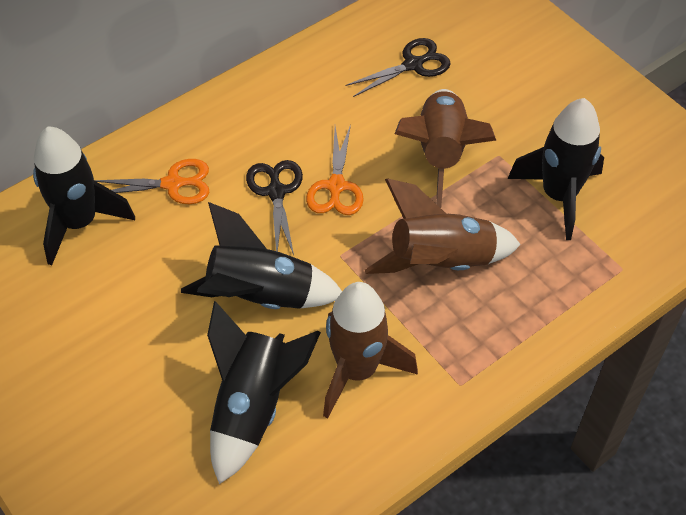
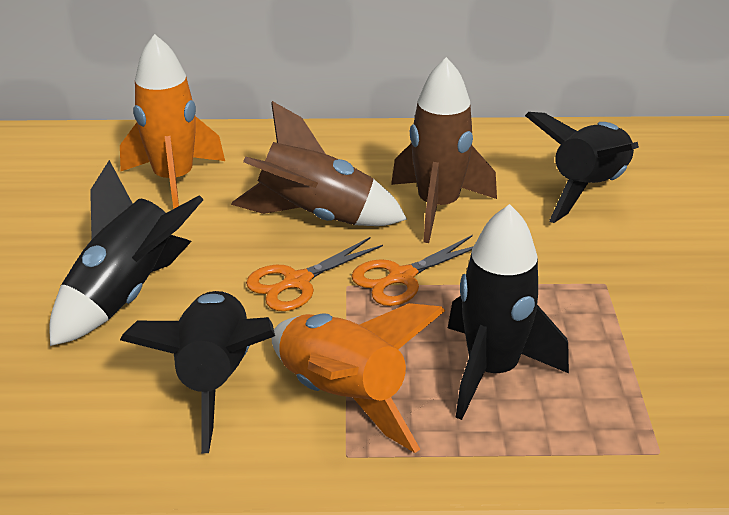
black scissors: 2 -> 0
brown rocket: 3 -> 2
orange rocket: 0 -> 2

